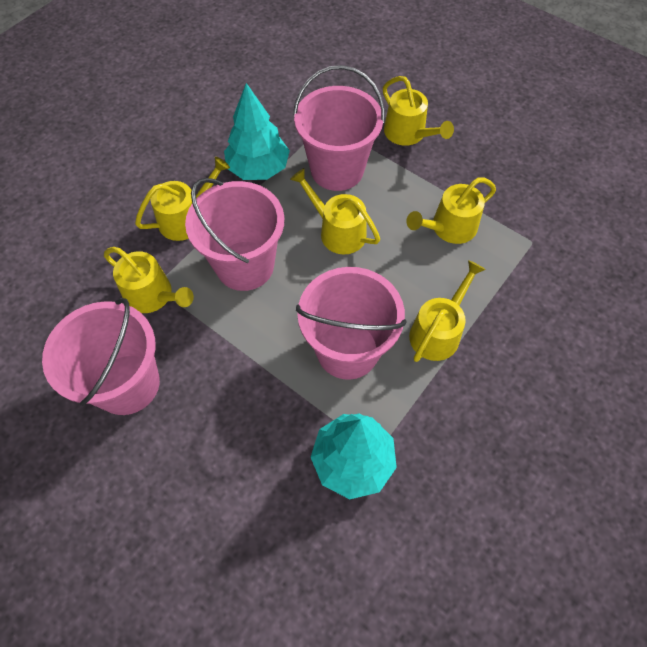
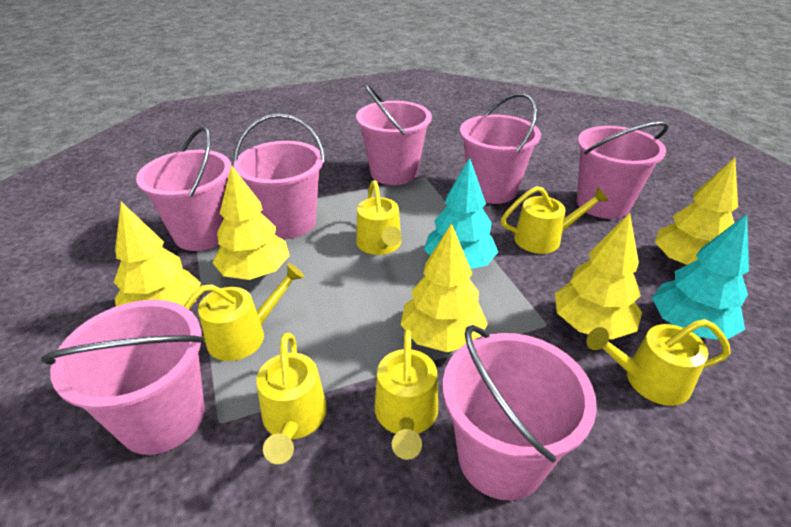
pink bucket: 4 -> 7
yellow tree: 0 -> 5

